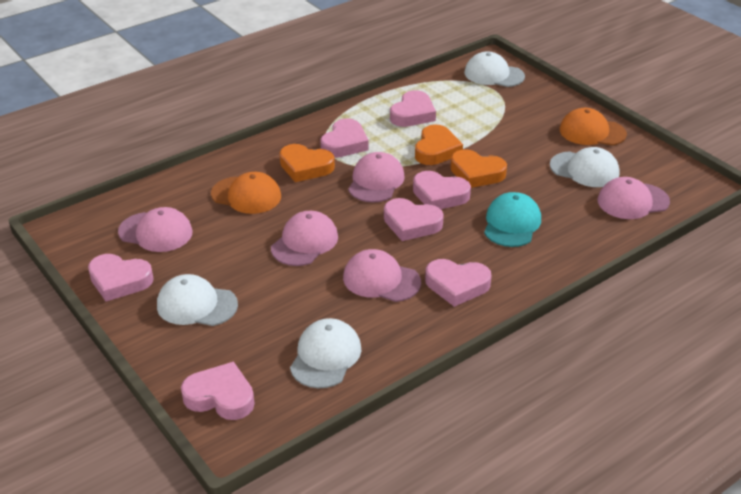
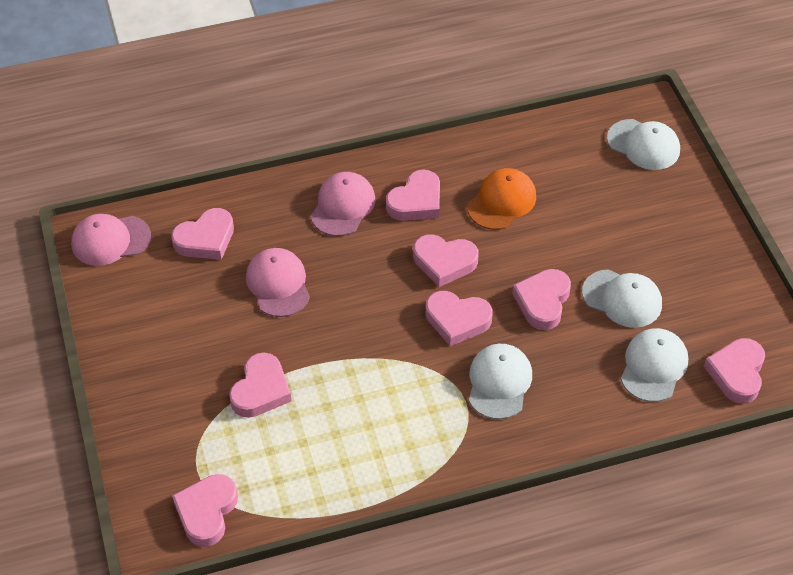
orange cap: 2 -> 1
orange heart: 3 -> 0
pink cap: 5 -> 3
pink heart: 7 -> 8
turquoise cap: 1 -> 0

